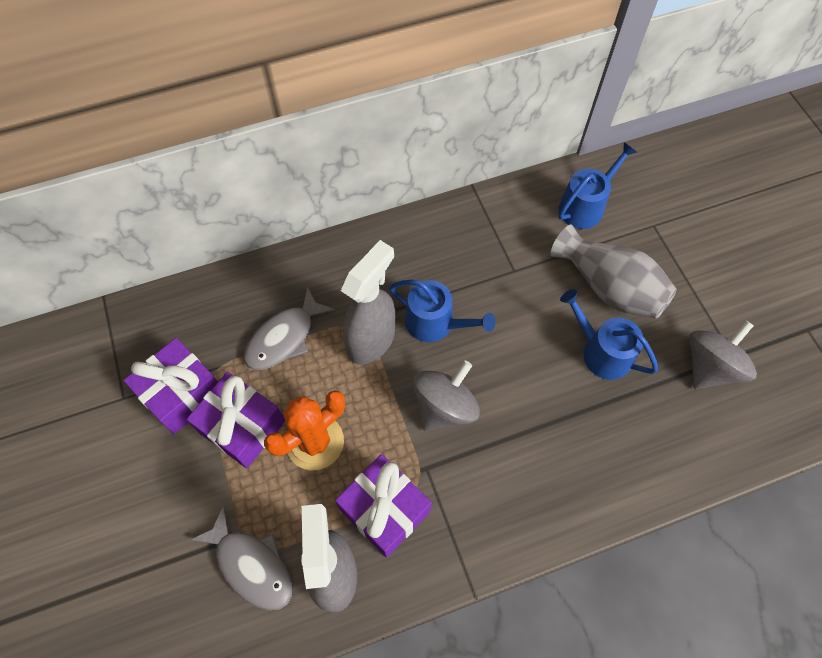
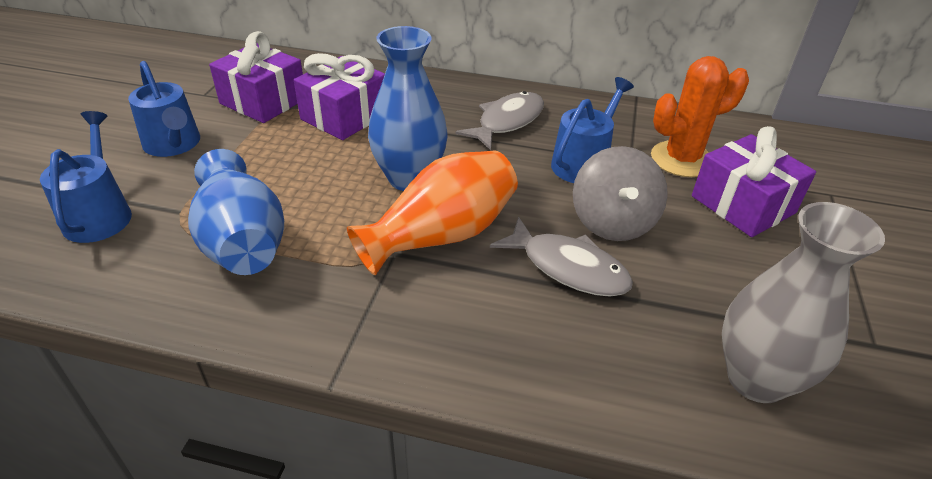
blue vase: 0 -> 2
grey spinning top: 2 -> 1
grey spray bottle: 2 -> 0
orange vase: 0 -> 1

